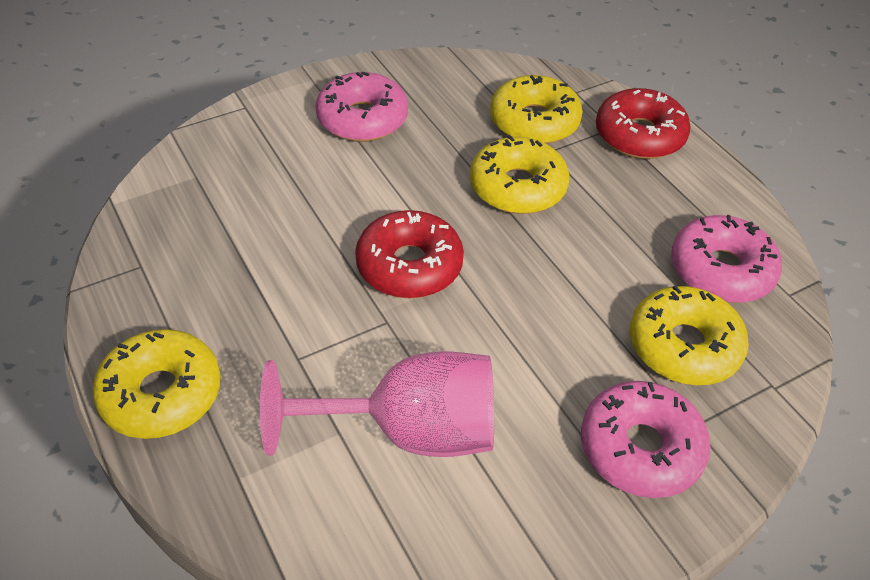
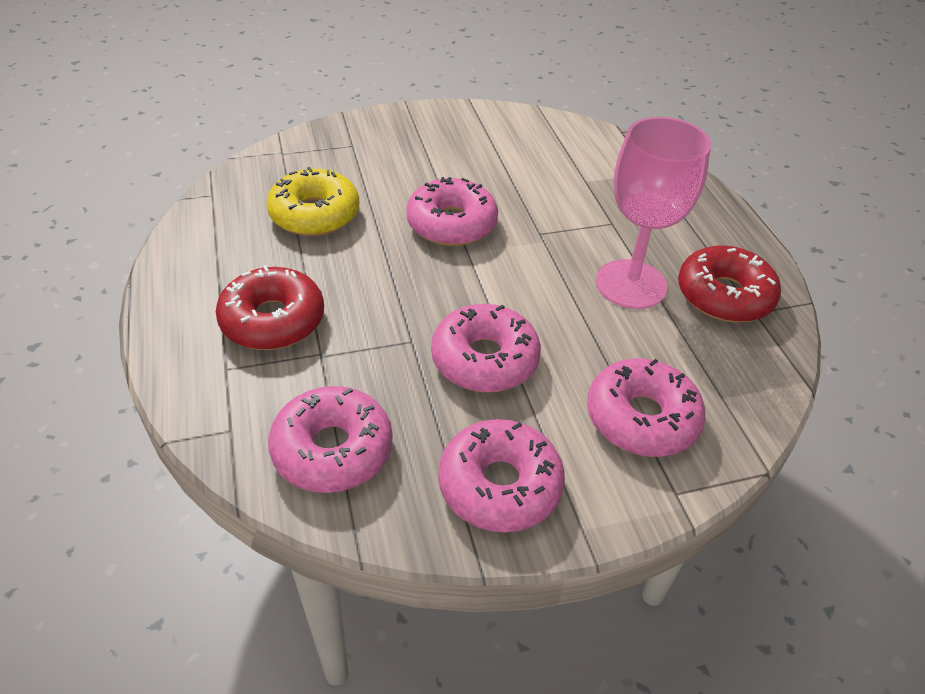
pink donut: 3 -> 5
yellow donut: 4 -> 1

